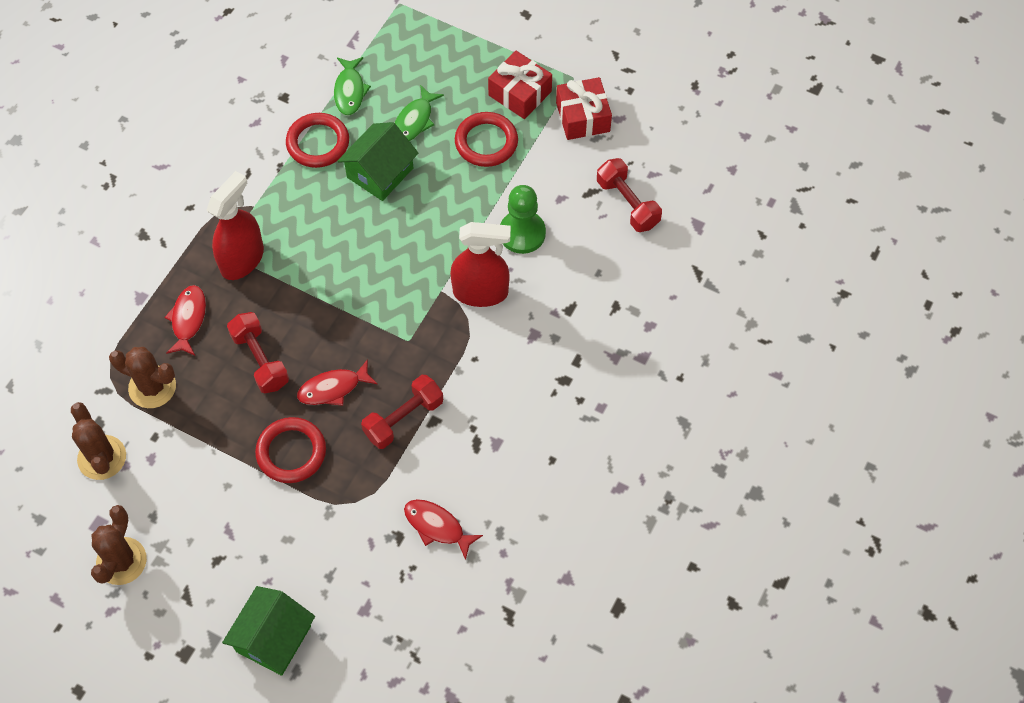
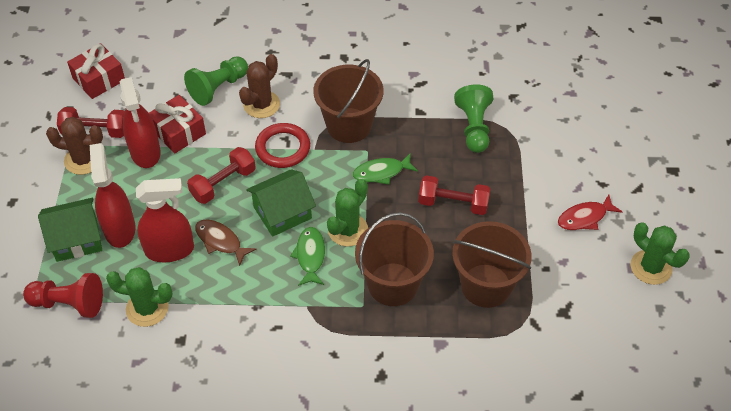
brown bucket: 0 -> 3
brown cactus: 3 -> 2
brown fish: 0 -> 1
green cactus: 0 -> 3
green pawn: 1 -> 2
red fish: 3 -> 1
red pawn: 0 -> 1
red ring: 3 -> 1
red spray bottle: 2 -> 3

